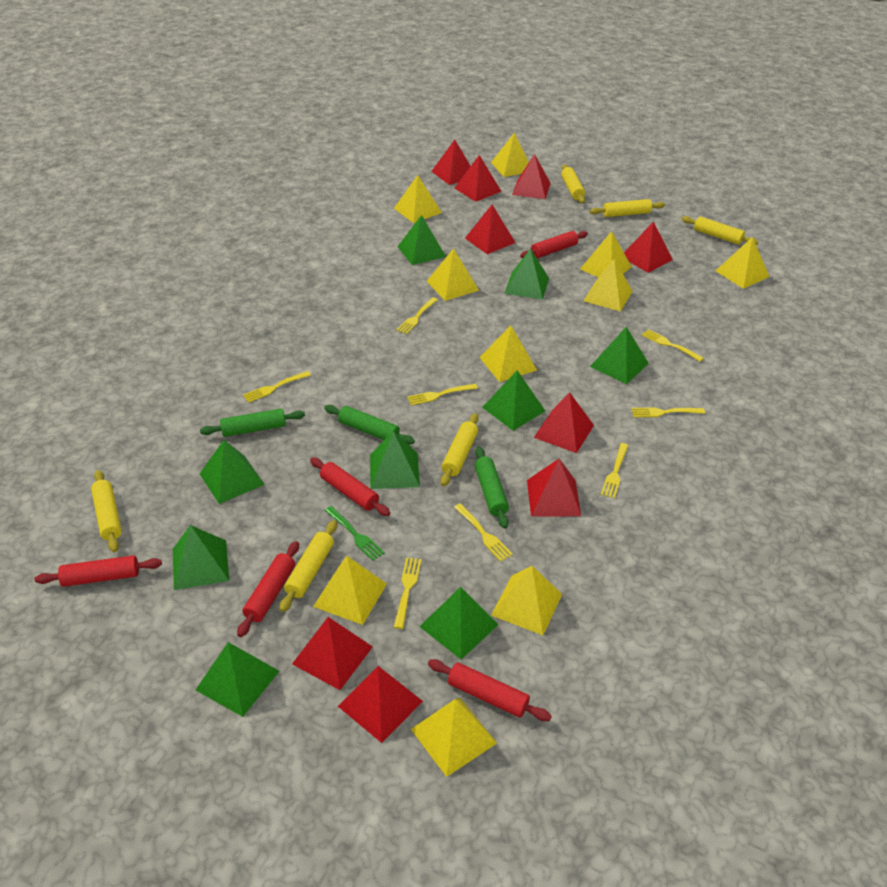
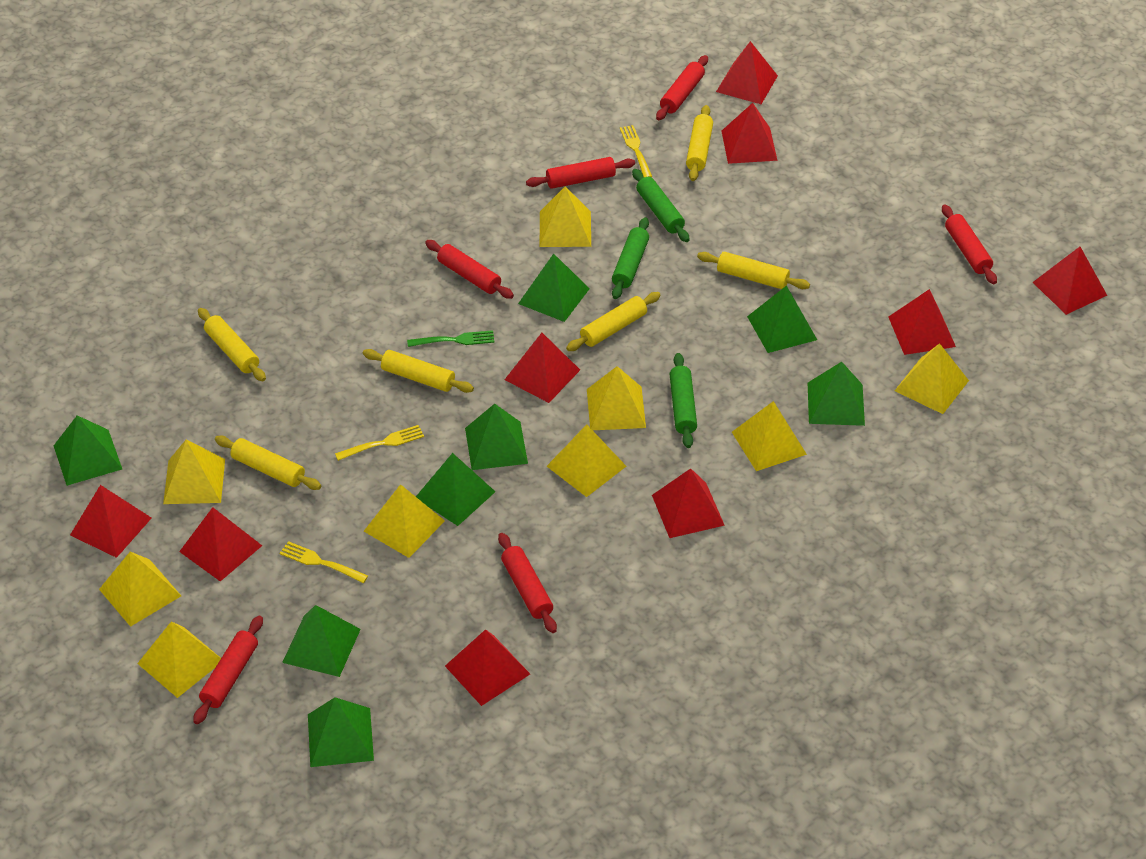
green pyramid: 9 -> 8
red rolling pin: 5 -> 6
yellow fork: 8 -> 3
yellow pyramid: 10 -> 9

